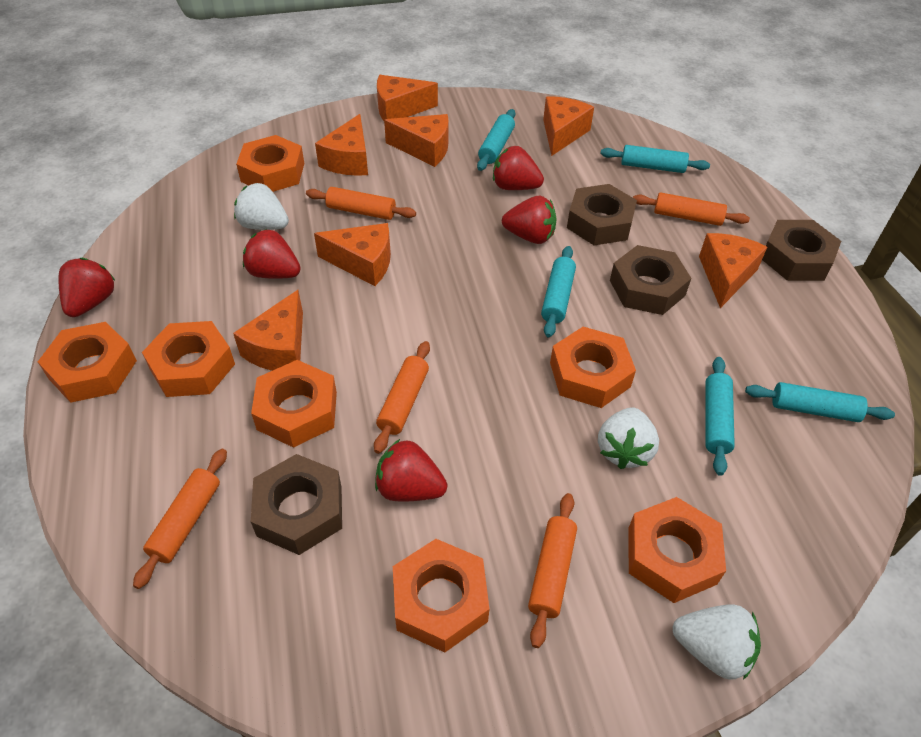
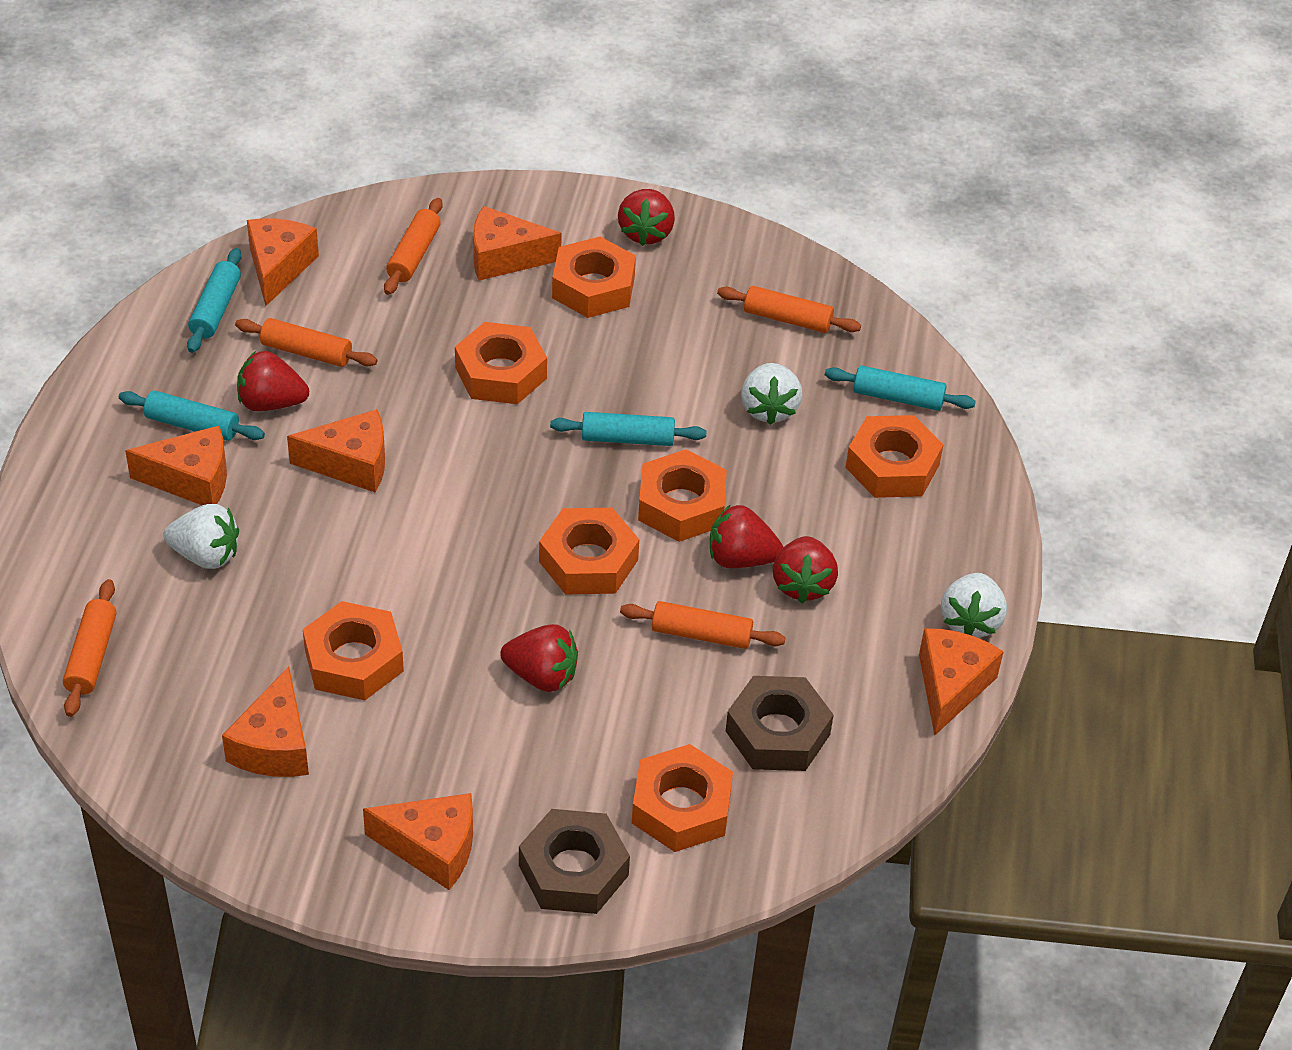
brown nut: 4 -> 2
turquoise rolling pin: 5 -> 4

